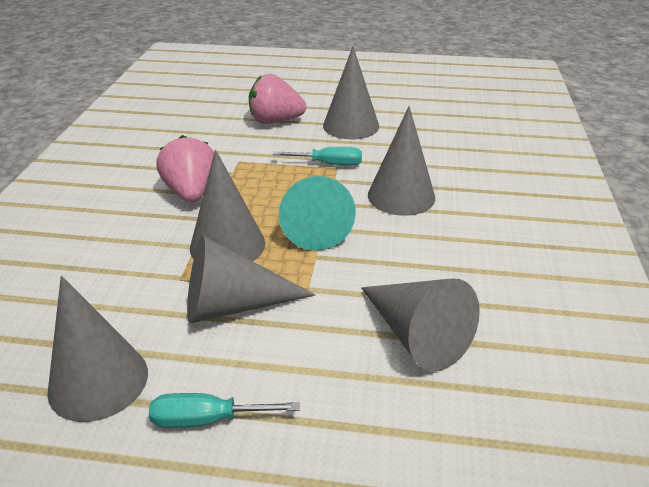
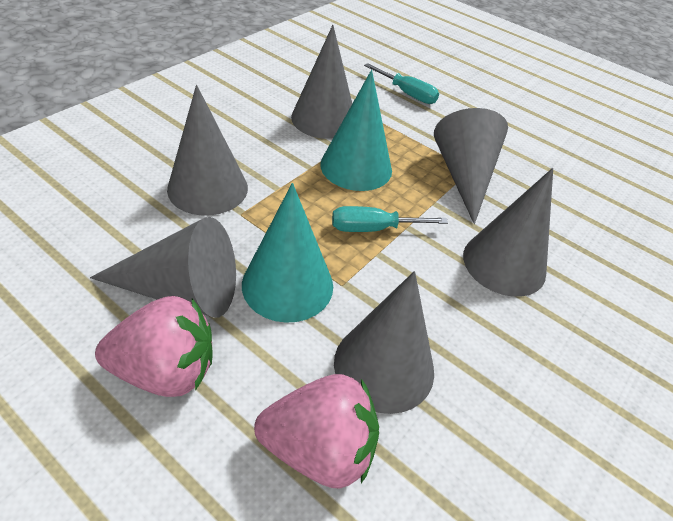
turquoise cone: 1 -> 2

